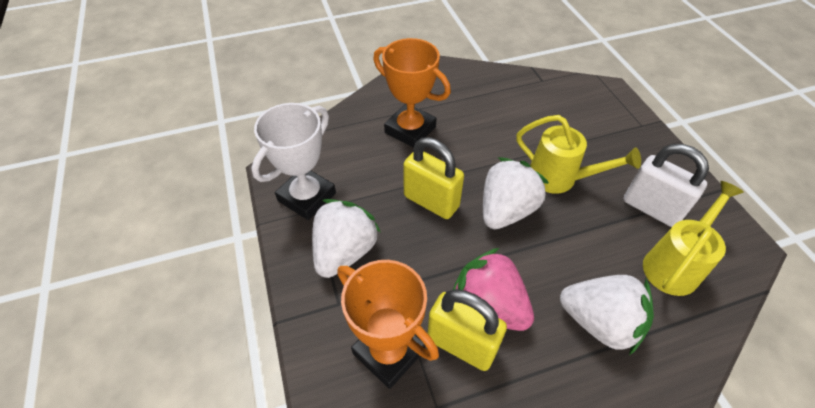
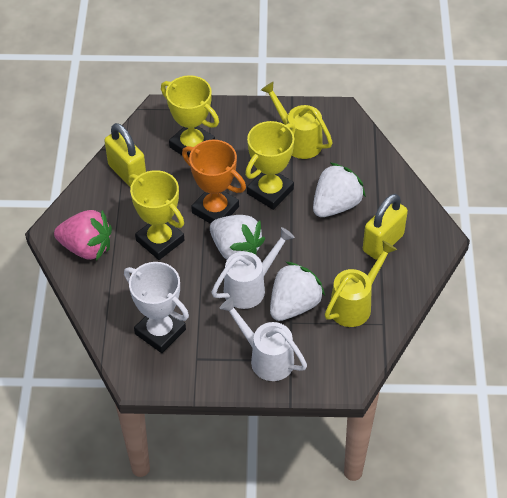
orange trophy: 2 -> 1
white padlock: 1 -> 0
white watering can: 0 -> 2
yellow trophy: 0 -> 3

